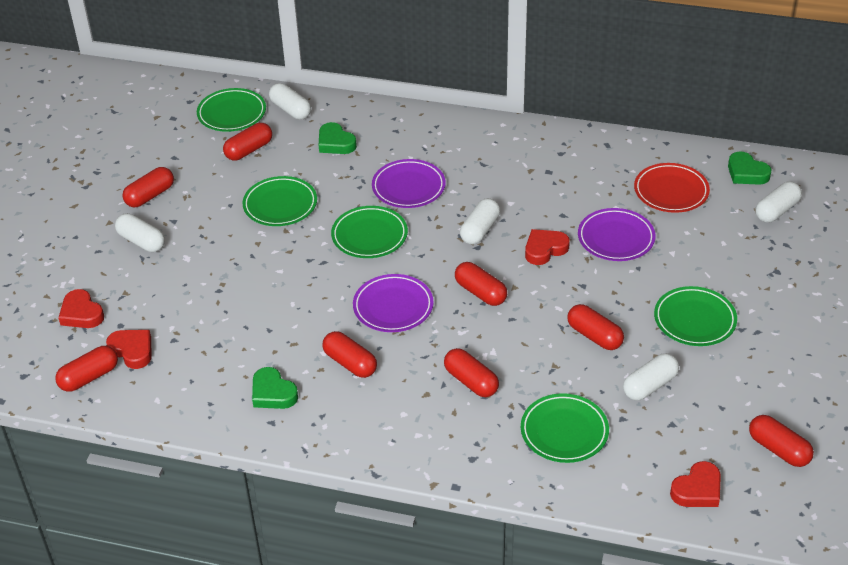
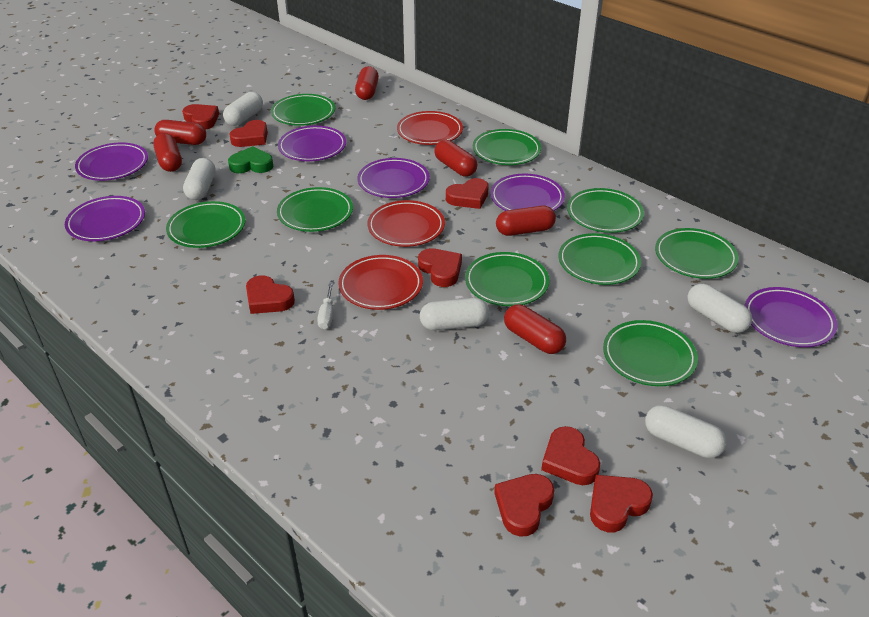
green heart: 3 -> 1
green plate: 5 -> 9
purple plate: 3 -> 6
red capsule: 8 -> 6
red heart: 4 -> 8
red plate: 1 -> 3
white screwdriver: 0 -> 1

